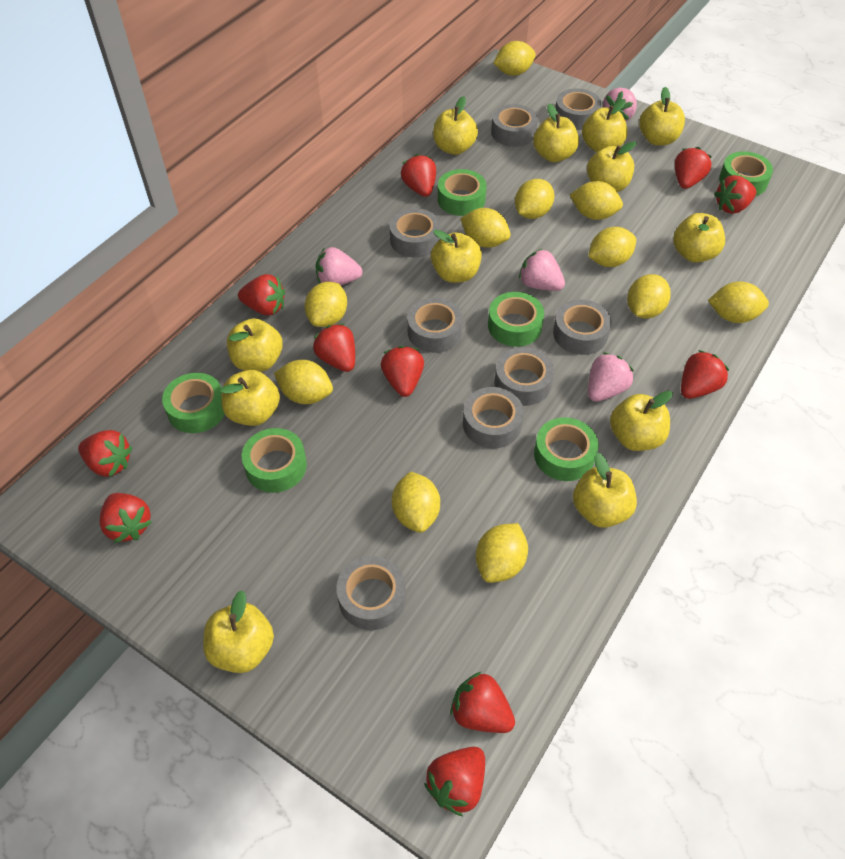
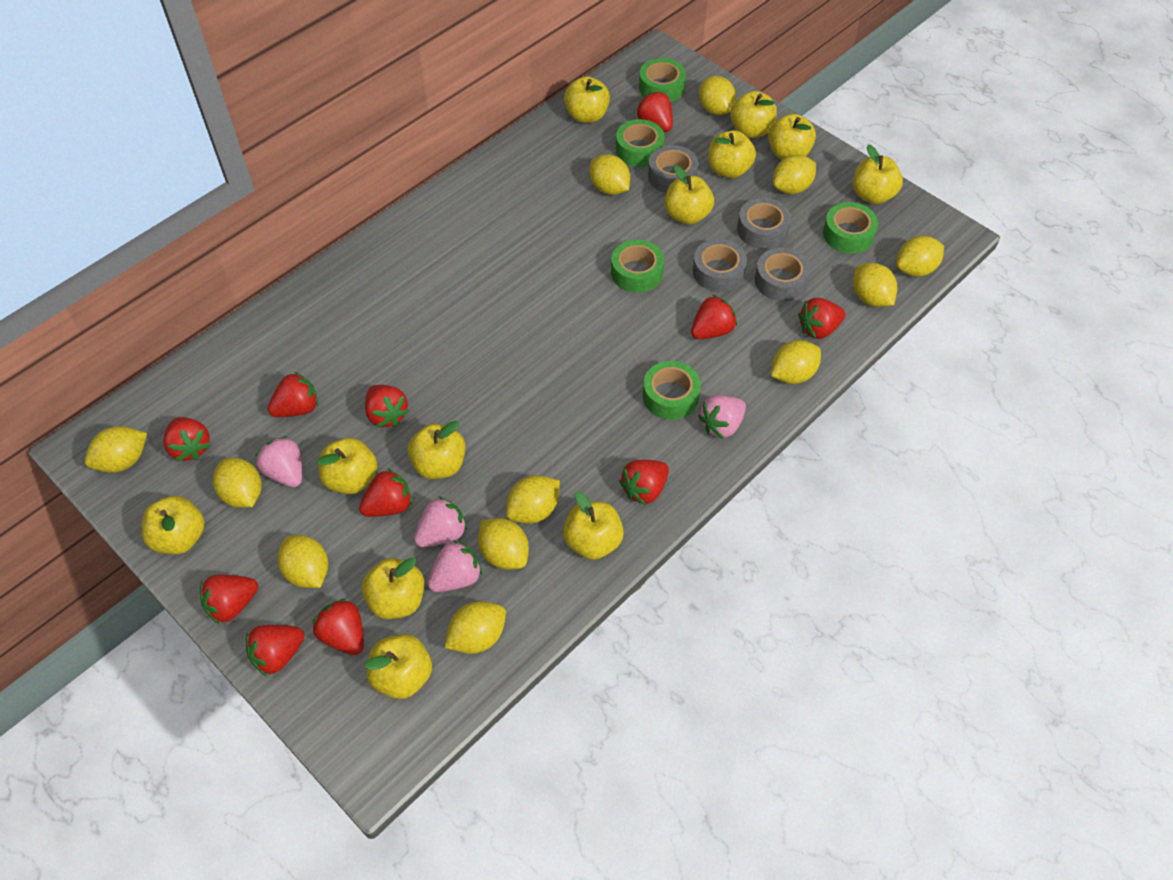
green tape: 6 -> 5
grey tape: 8 -> 4
yellow lemon: 11 -> 12

